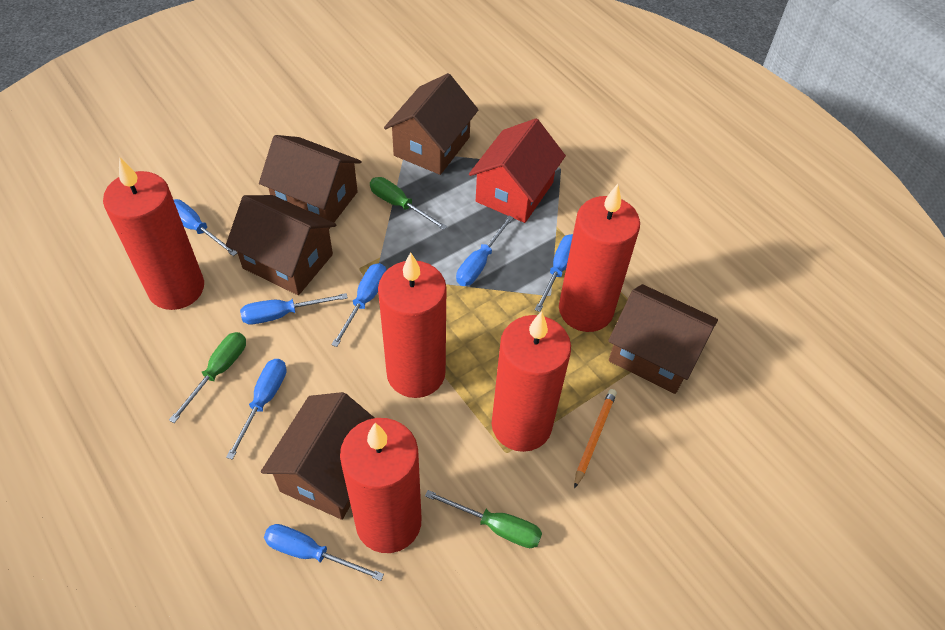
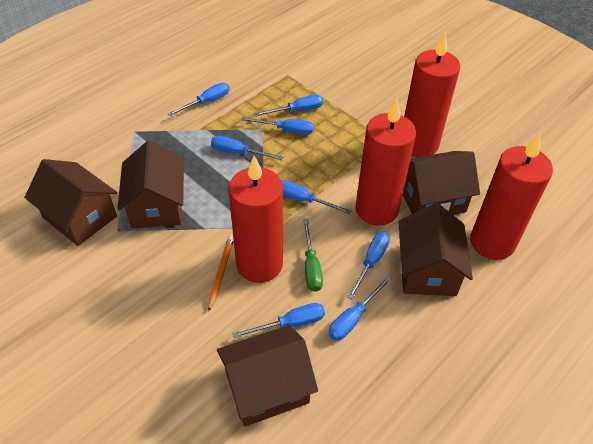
blue screwdriver: 7 -> 8
green screwdriver: 3 -> 1
red candle: 5 -> 4
red house: 1 -> 0

